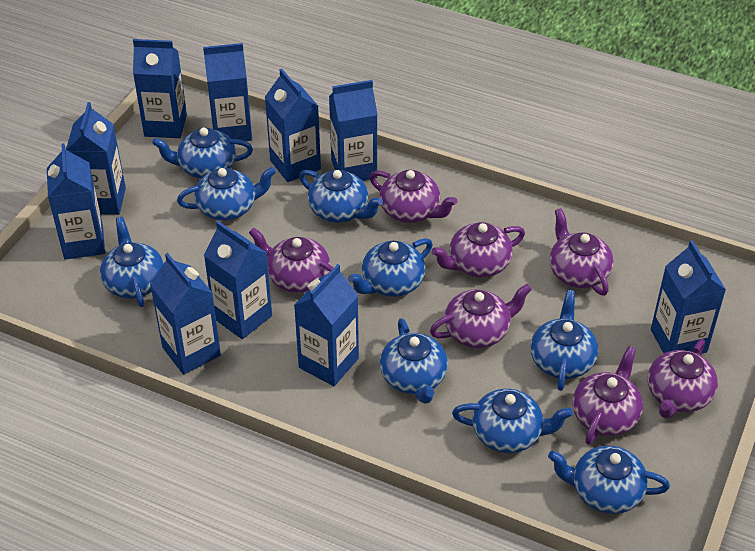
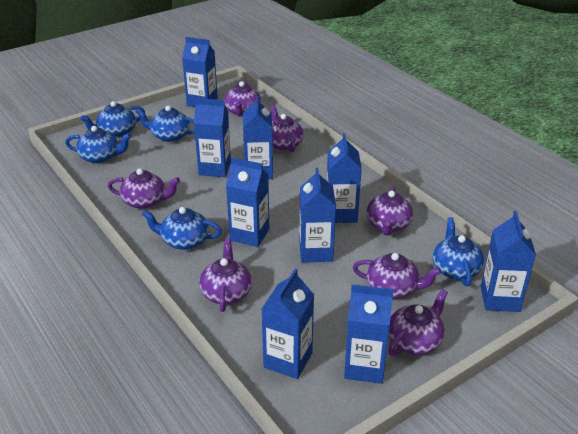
blue carton: 10 -> 9
blue teapot: 9 -> 5

